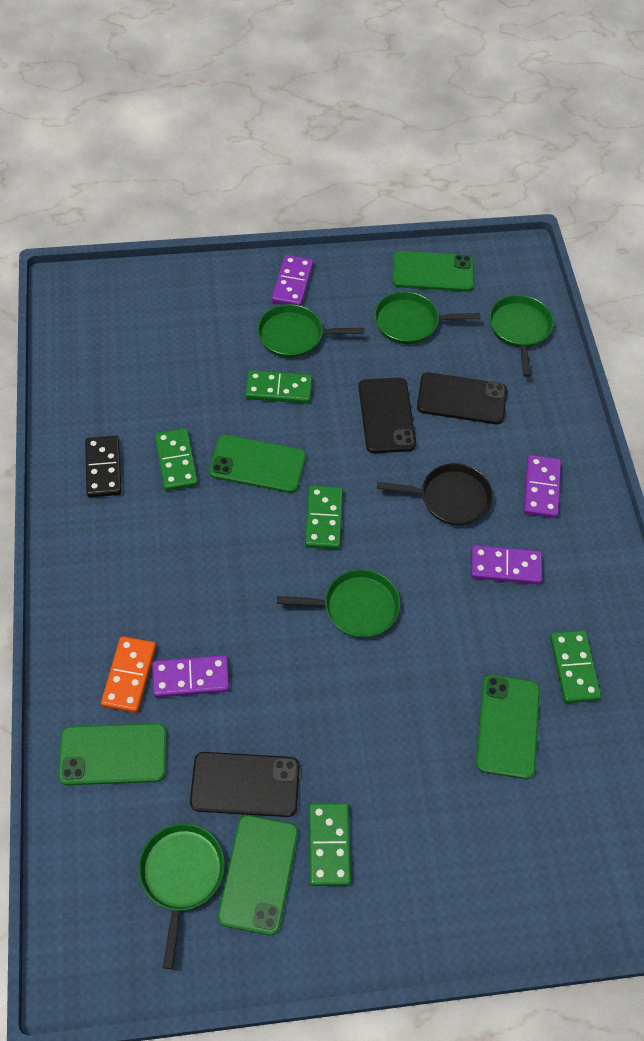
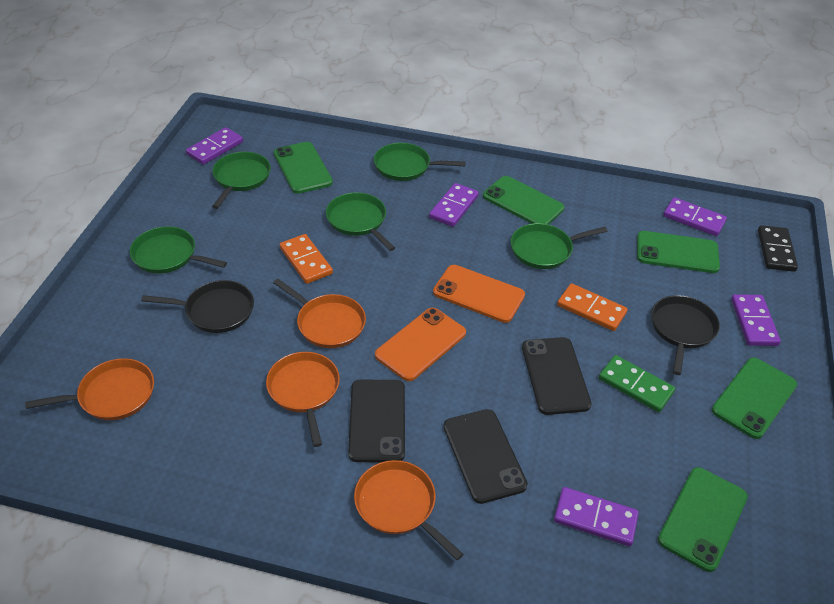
black pan: 1 -> 2
green domino: 5 -> 1
orange domino: 1 -> 2
orange pan: 0 -> 4
orange phone: 0 -> 2
purple domino: 4 -> 5

